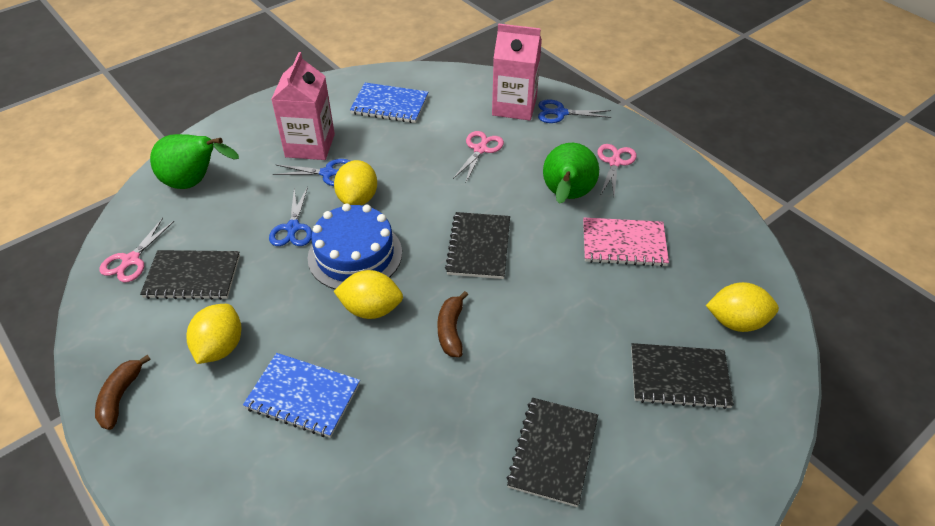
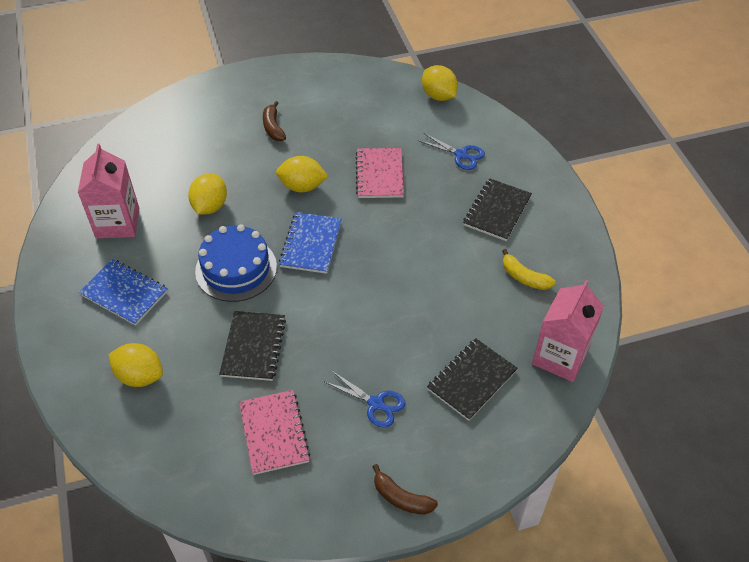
black notebook: 4 -> 3
blue scissors: 3 -> 2
green pear: 2 -> 0
pink notebook: 1 -> 2
pink scissors: 3 -> 0
yellow banana: 0 -> 1

